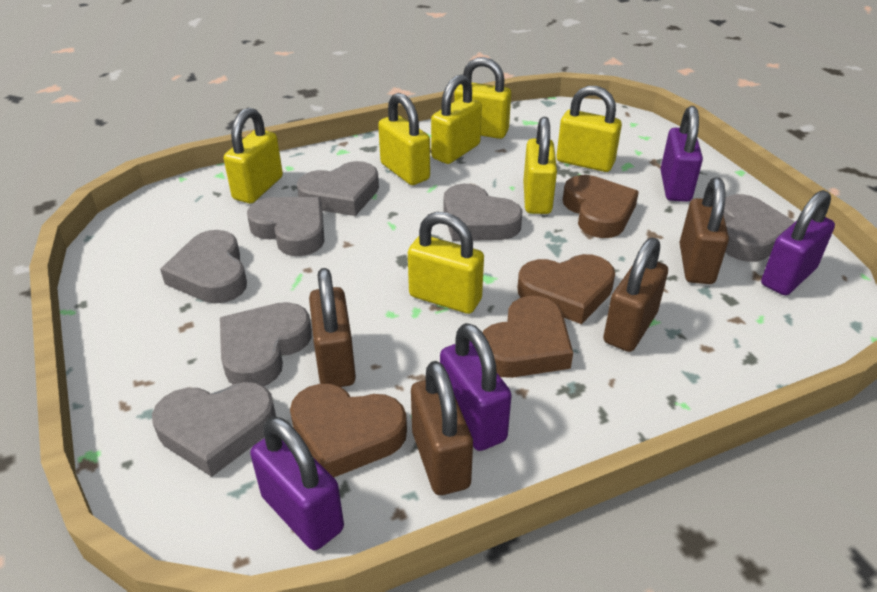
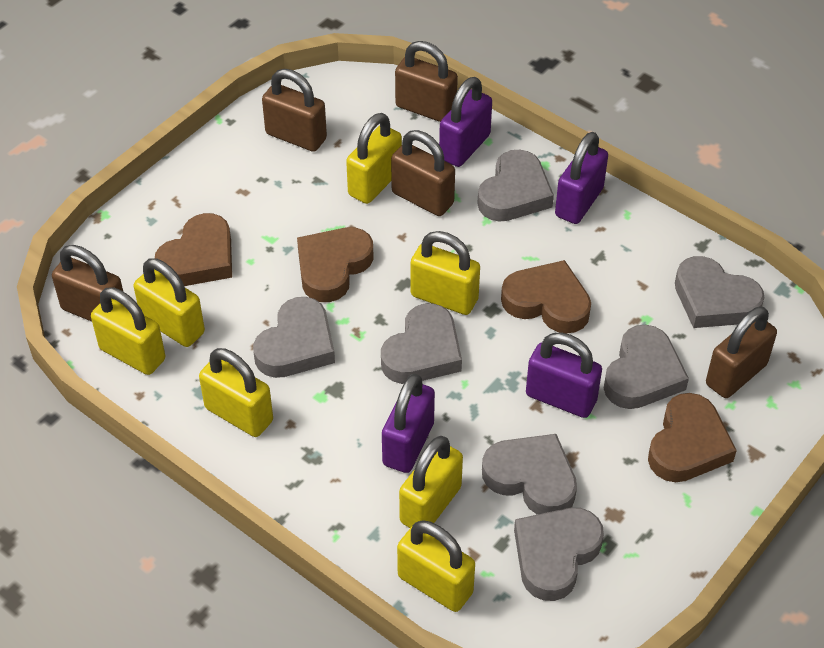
brown padlock: 4 -> 5

